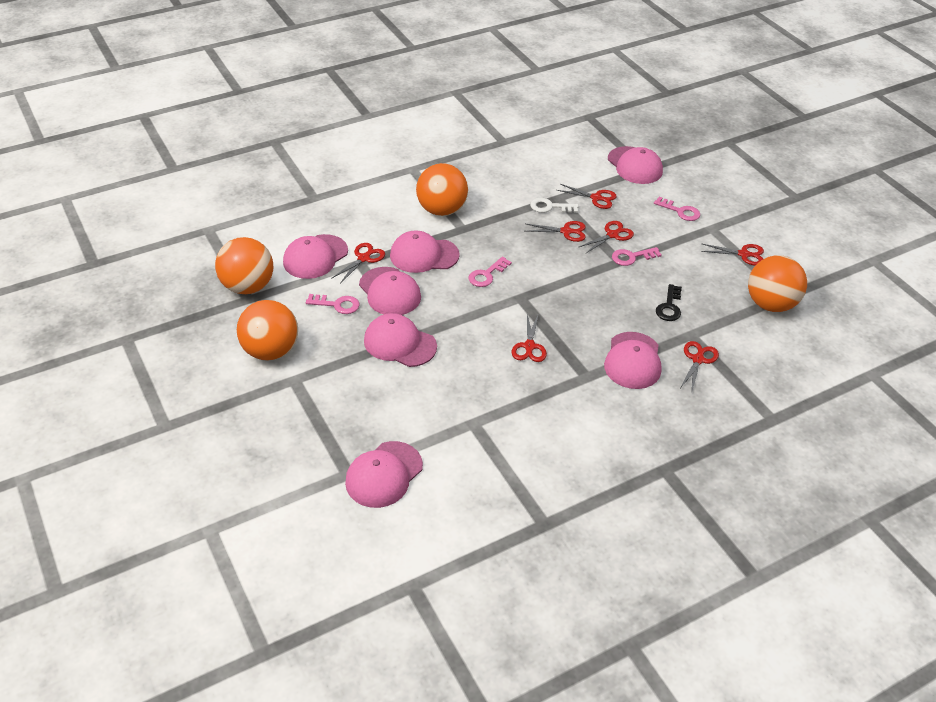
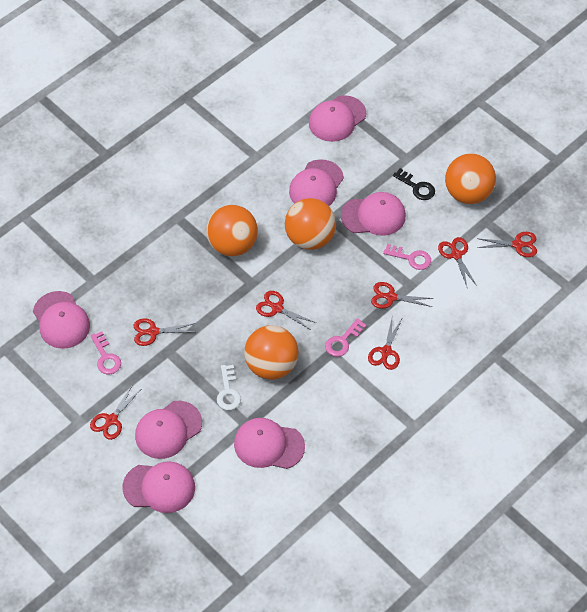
pink key: 4 -> 3

